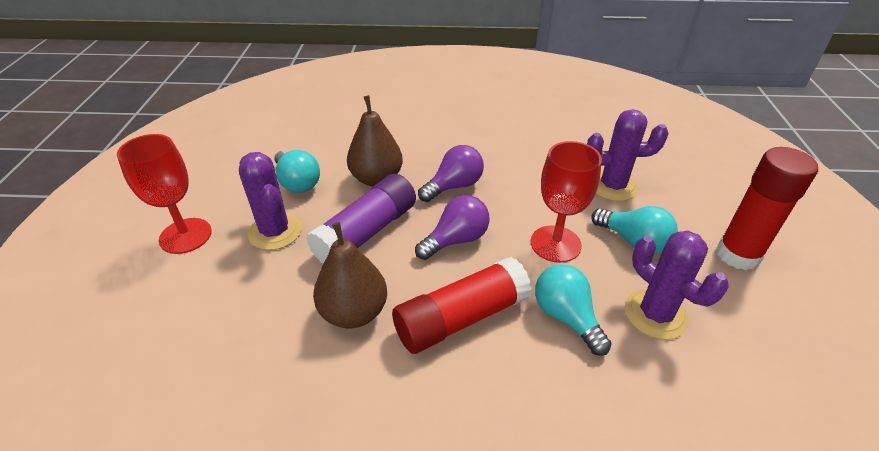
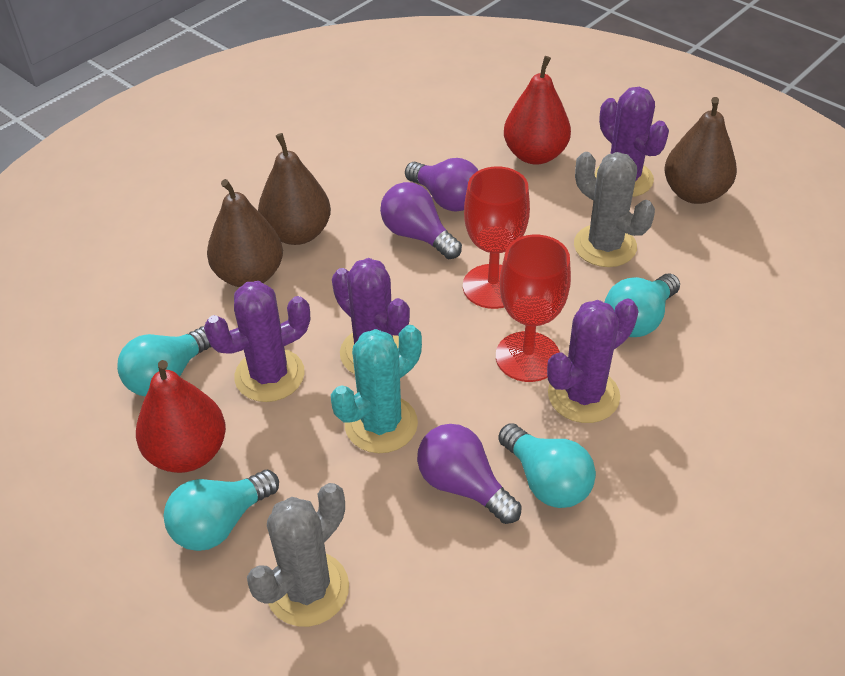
brown pear: 2 -> 3
grey cactus: 0 -> 2
purple cactus: 3 -> 4
purple glue stick: 1 -> 0
purple light bulb: 2 -> 3
red glue stick: 2 -> 0
red pear: 0 -> 2
turquoise cactus: 0 -> 1
turquoise light bulb: 3 -> 4

